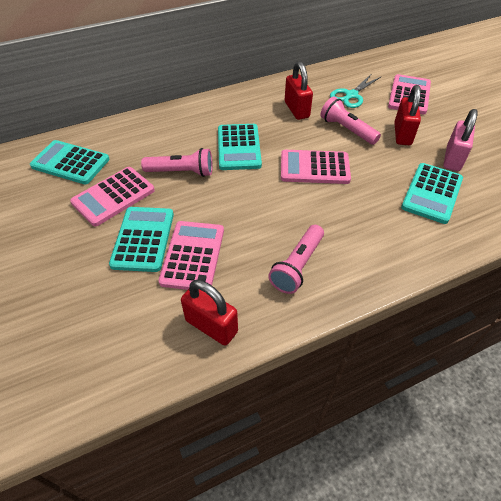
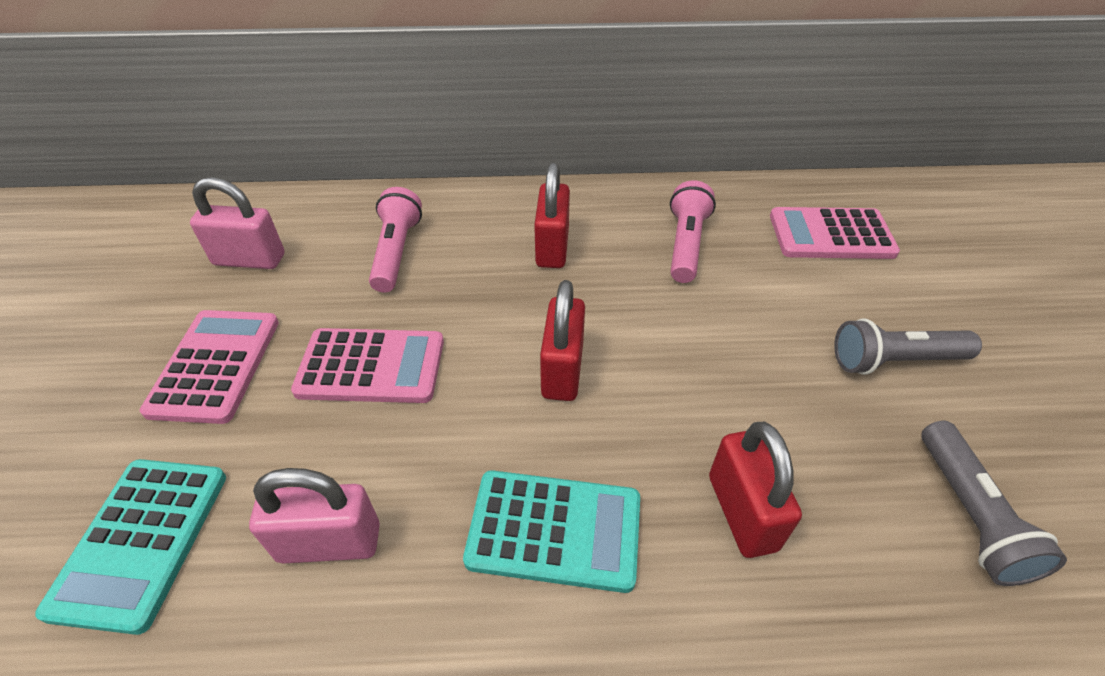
grey flashlight: 0 -> 2
pink calculator: 4 -> 3
pink flashlight: 3 -> 2
pink padlock: 1 -> 2
turquoise calculator: 4 -> 2
turquoise scissors: 1 -> 0

